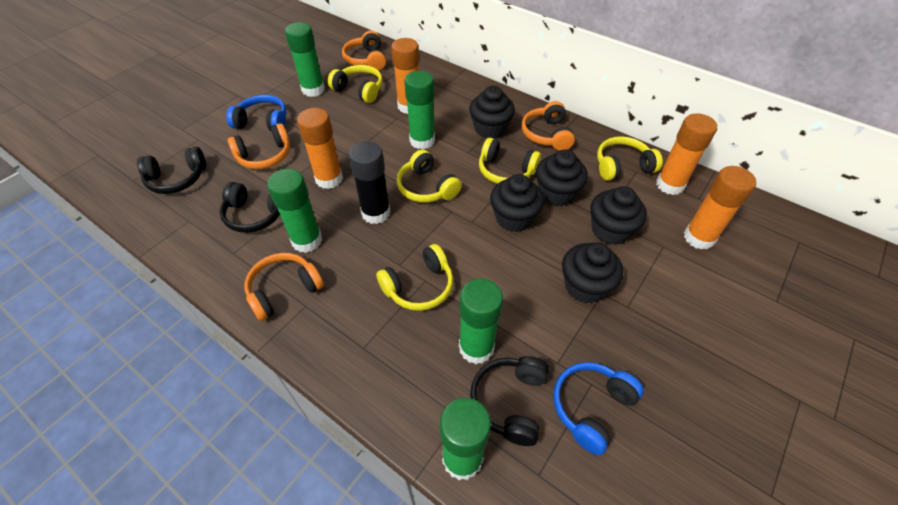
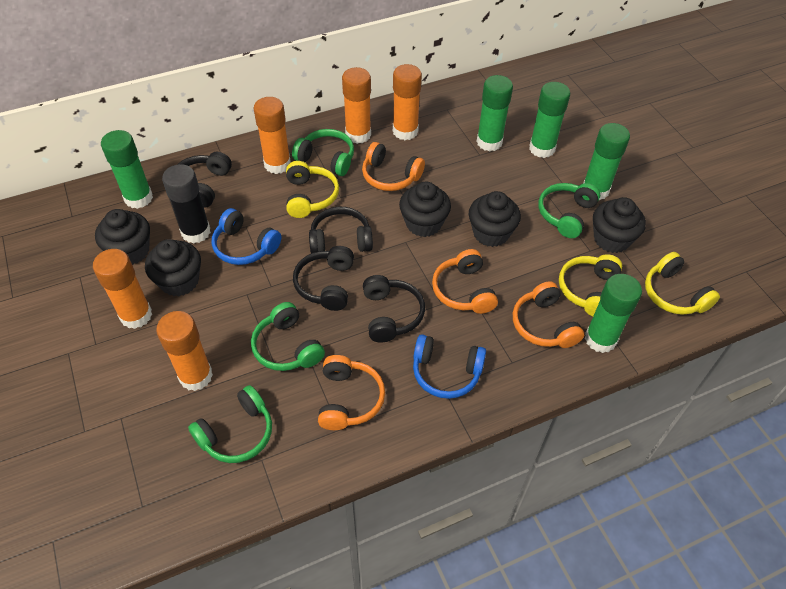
black headphones: 3 -> 4
green headphones: 0 -> 4
orange glue stick: 4 -> 5
yellow headphones: 5 -> 3

